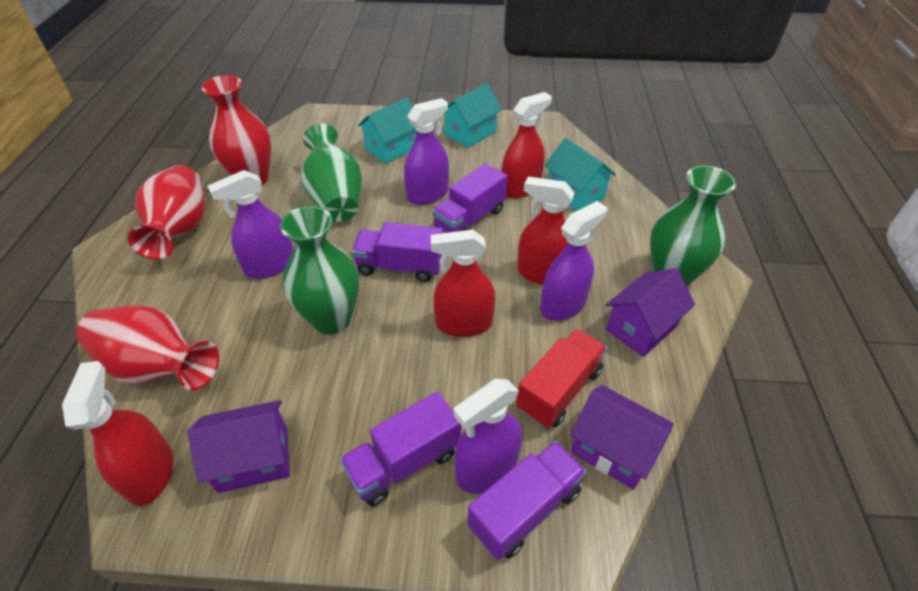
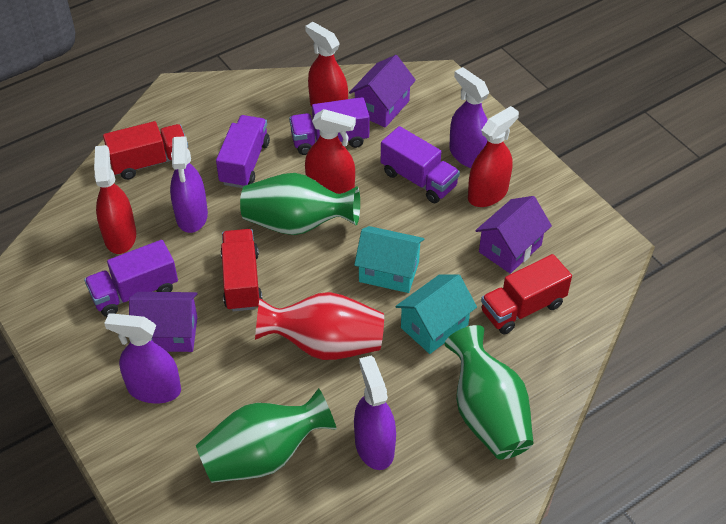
red truck: 1 -> 3
red vase: 3 -> 1
turquoise house: 3 -> 2

